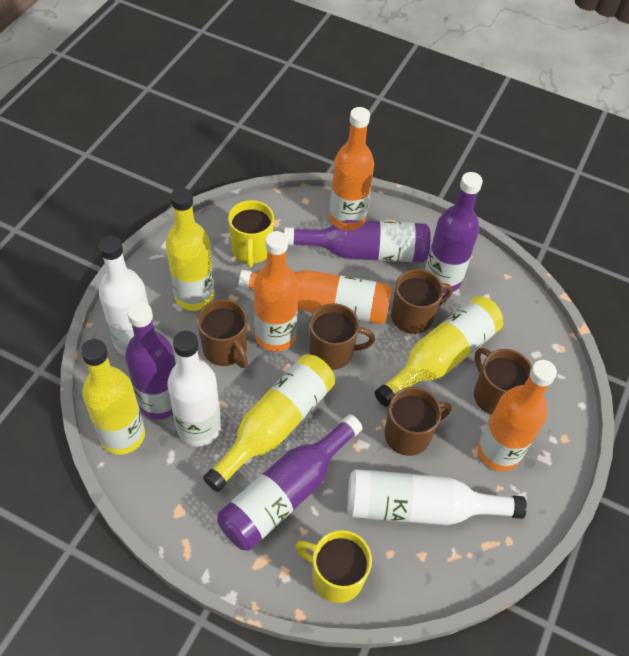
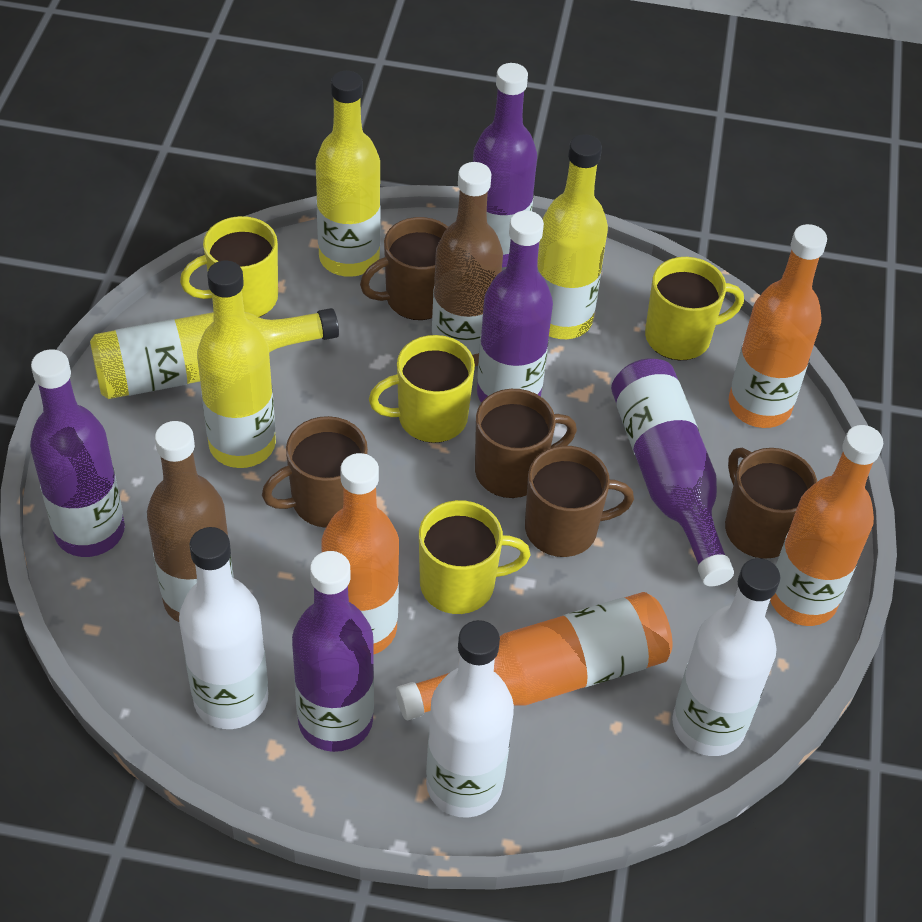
brown bottle: 0 -> 2
purple bottle: 4 -> 5
yellow mug: 2 -> 4

